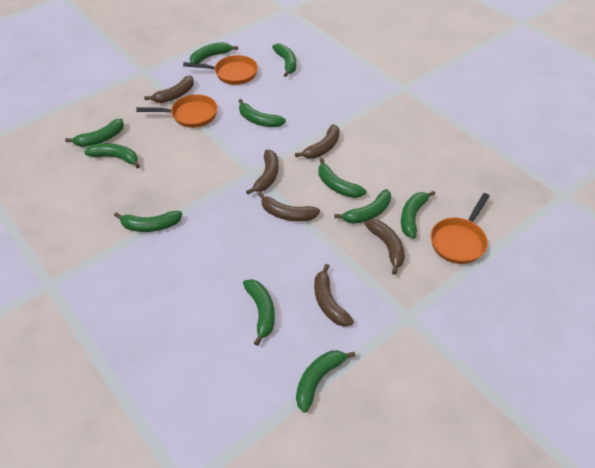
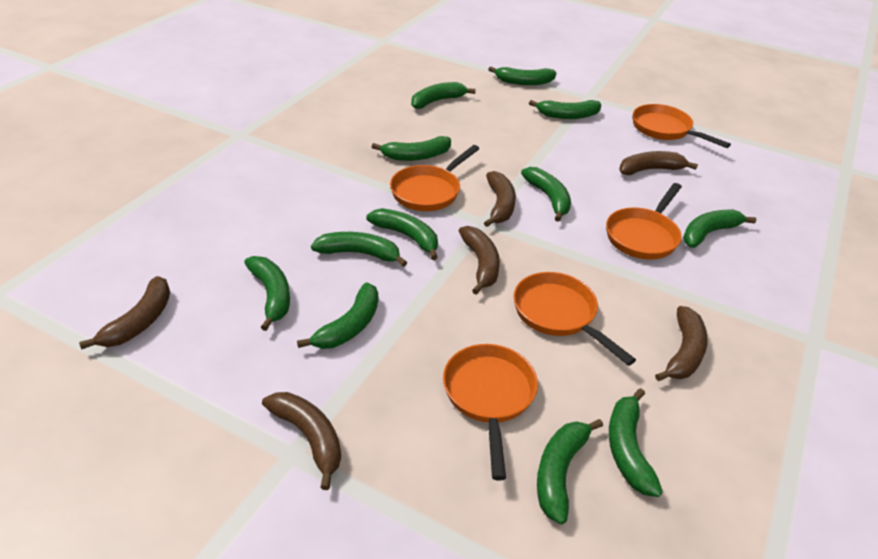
green banana: 11 -> 12
orange pan: 3 -> 5

